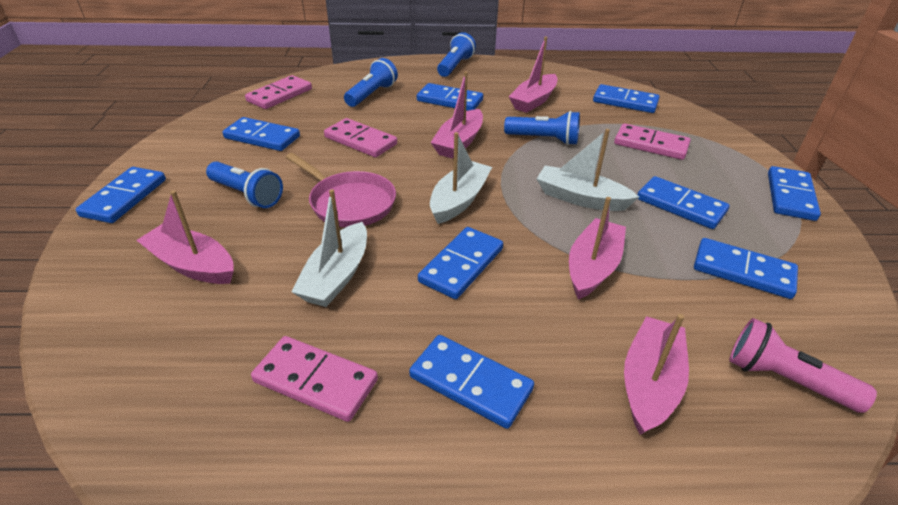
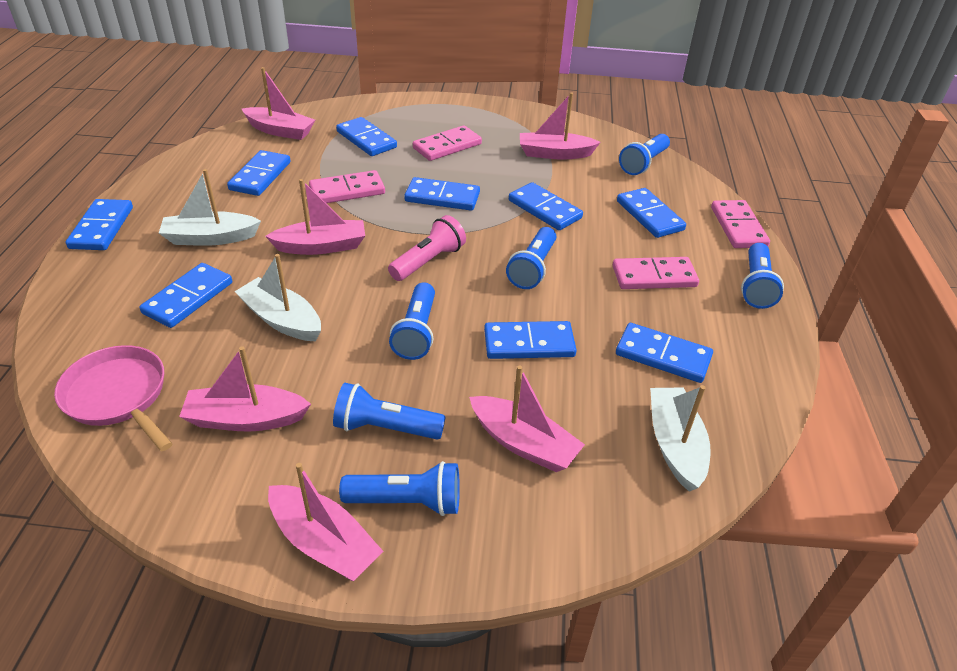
blue flashlight: 4 -> 6
pink boat: 5 -> 6

